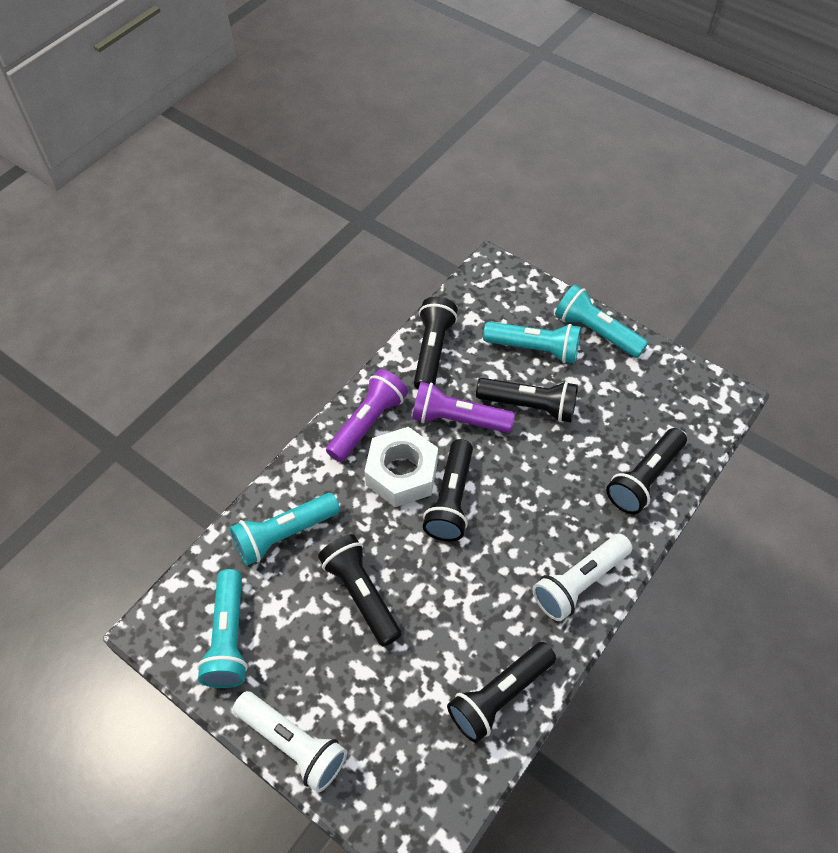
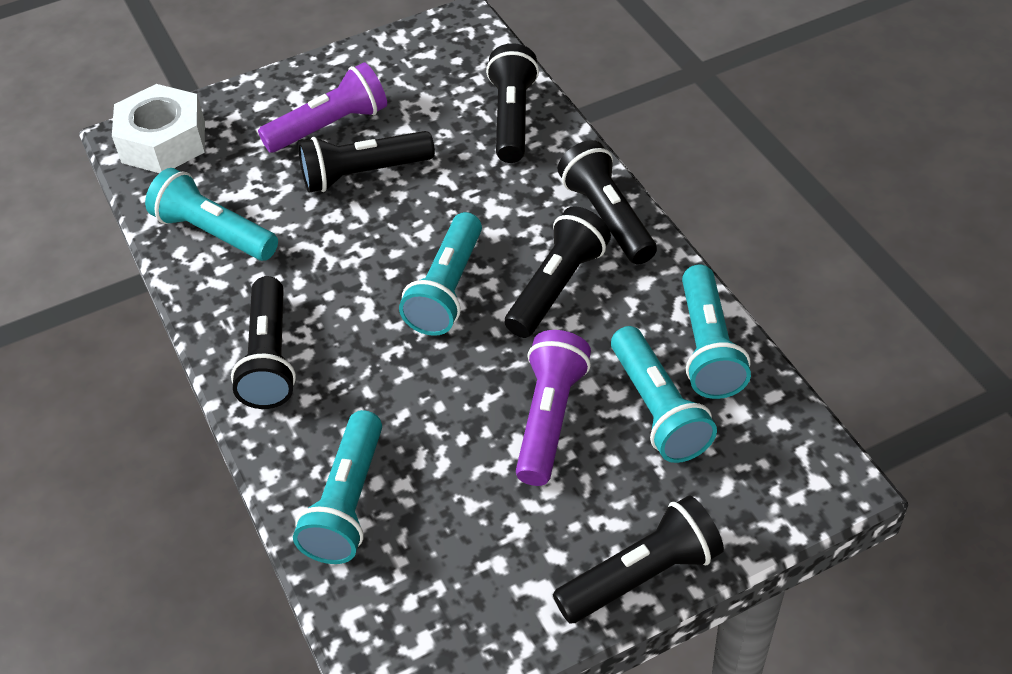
turquoise flashlight: 4 -> 5
white flashlight: 2 -> 0

